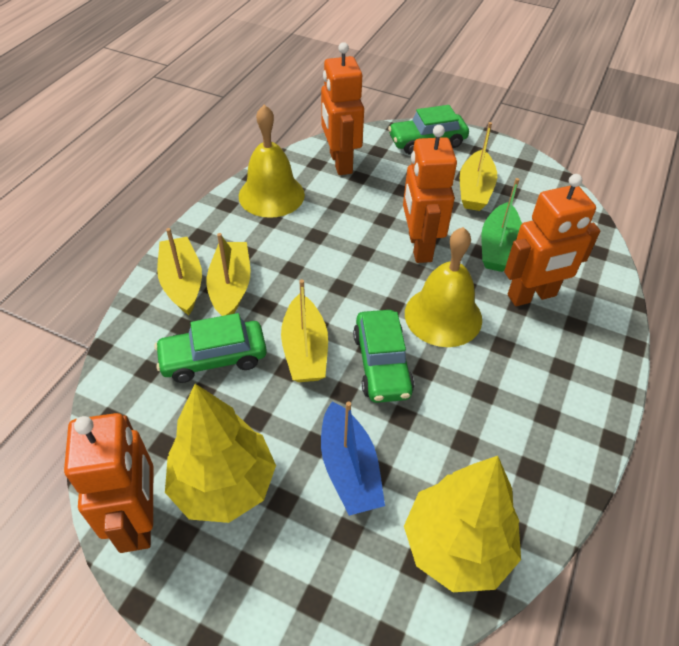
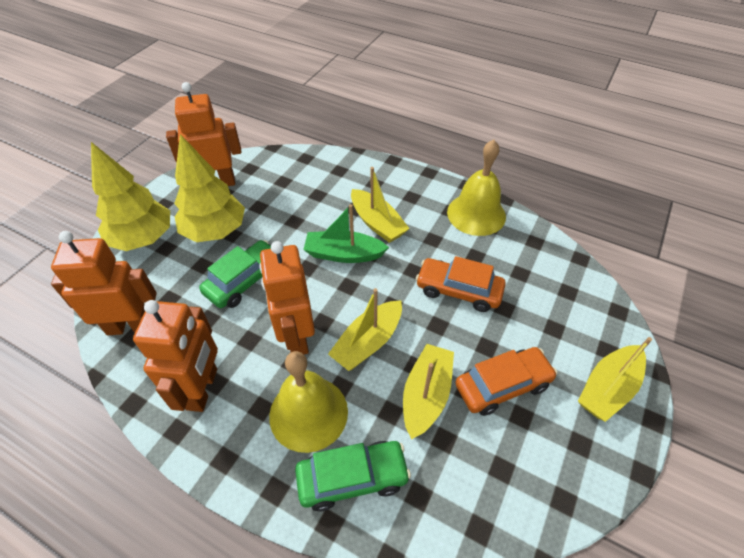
blue boat: 1 -> 0
green car: 3 -> 2
orange car: 0 -> 2

